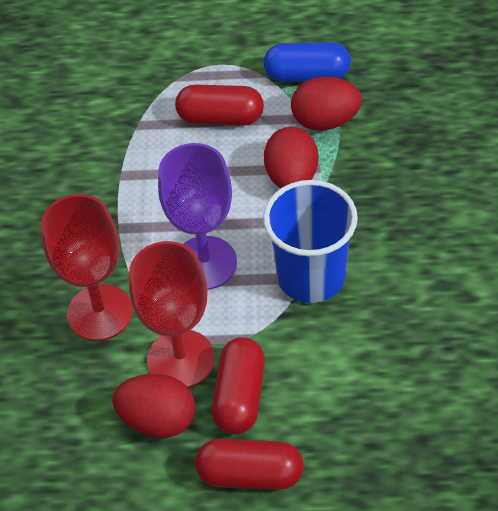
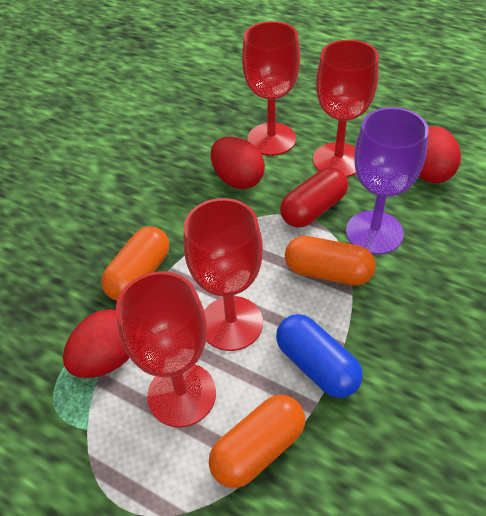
blue cup: 1 -> 0
orange capsule: 0 -> 3
red capsule: 3 -> 1
red goblet: 2 -> 4

